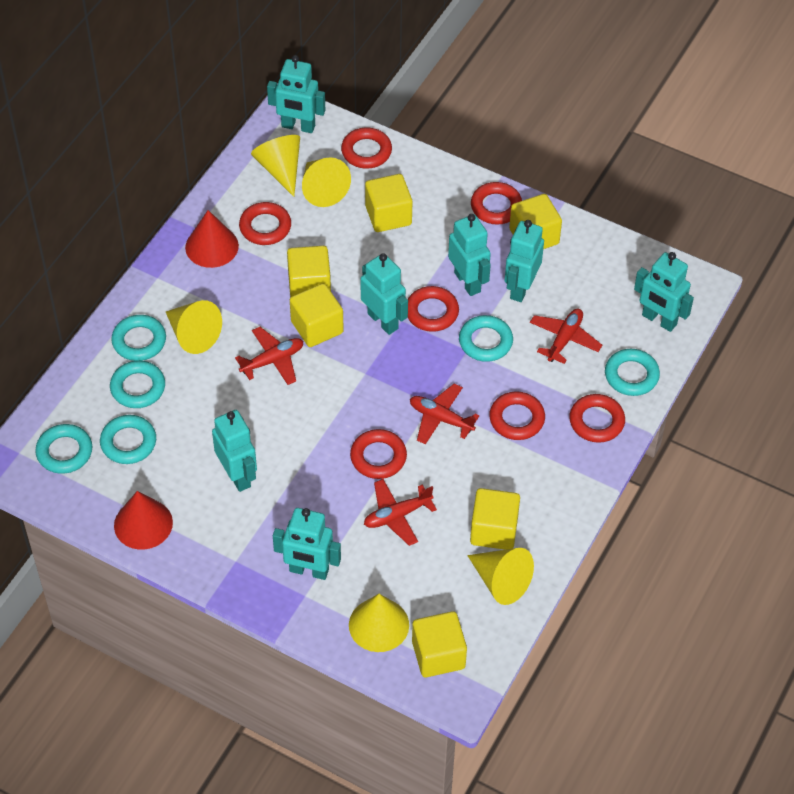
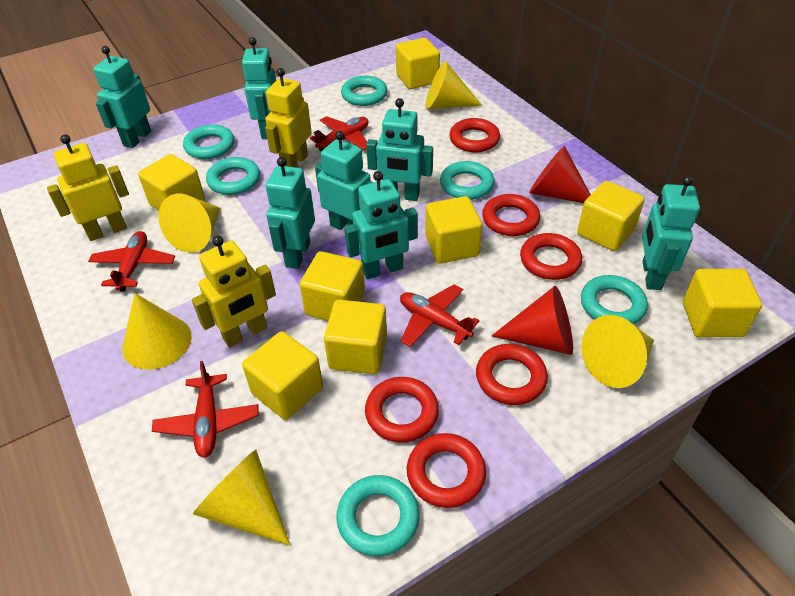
red ring: 7 -> 6
yellow cube: 6 -> 8
yellow robot: 0 -> 3

